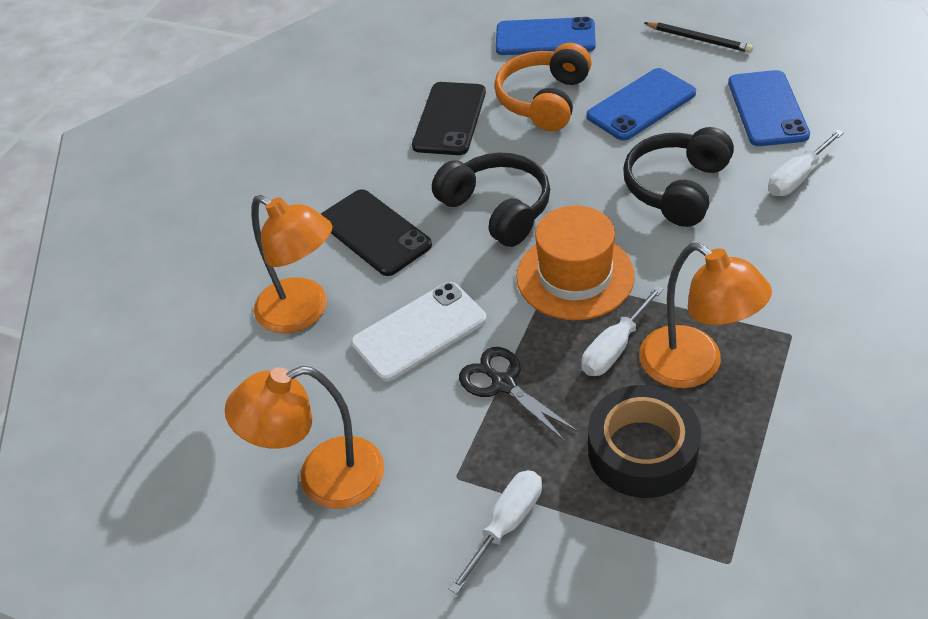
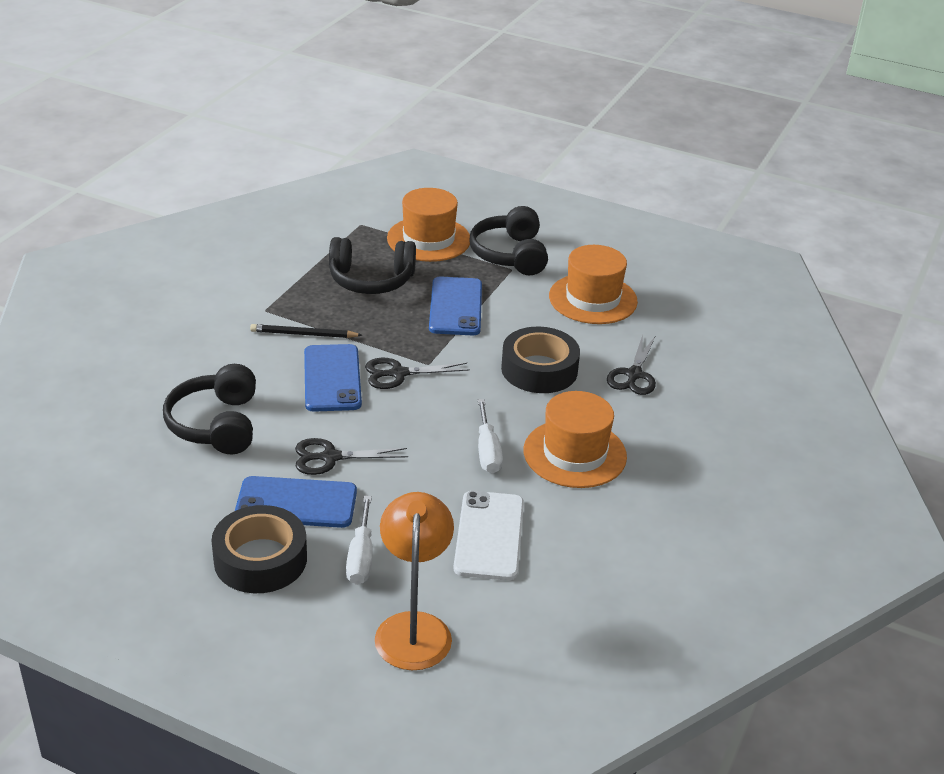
black headphones: 2 -> 3
black phone: 2 -> 0
black scissors: 1 -> 3
black tape: 1 -> 2
orange hat: 1 -> 3
orange headphones: 1 -> 0
orange lamp: 3 -> 1
white screwdriver: 3 -> 2

